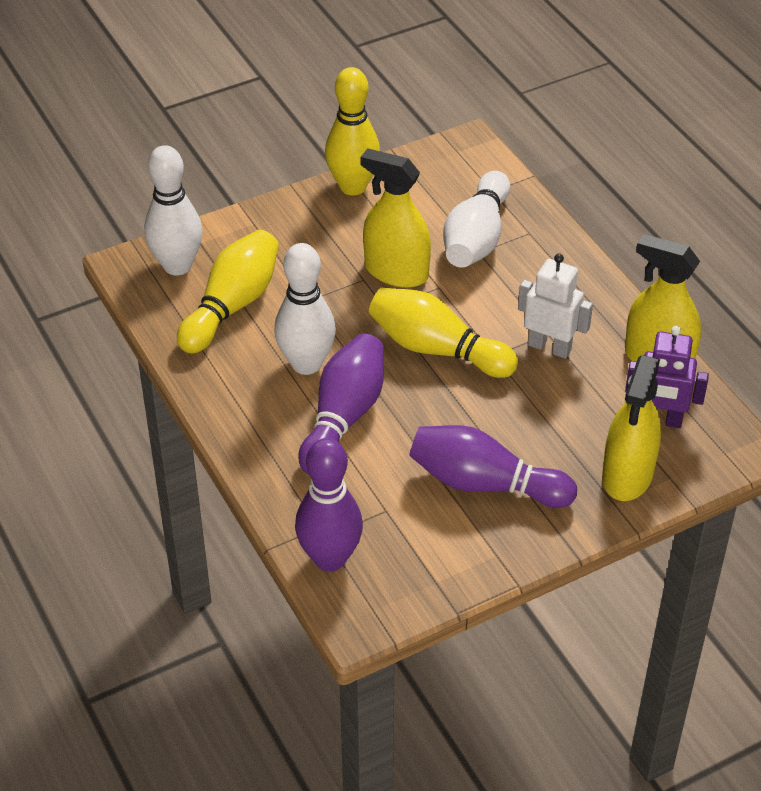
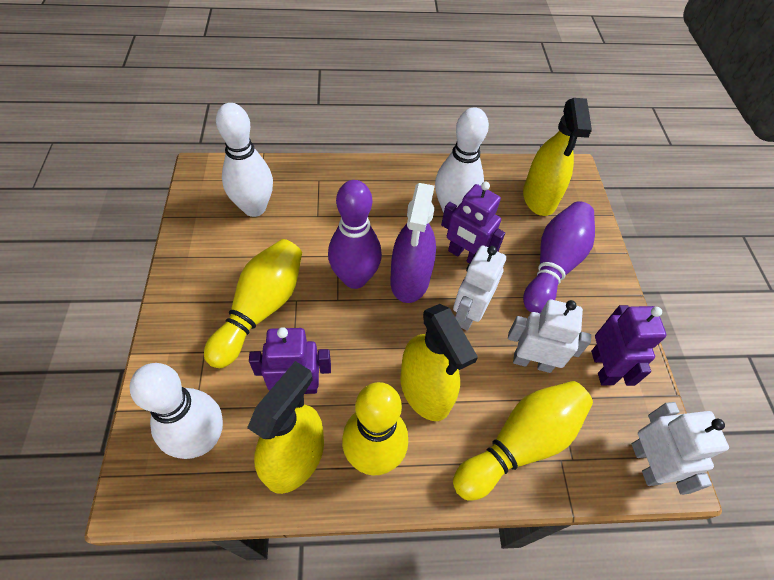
purple bowling pin: 3 -> 2
purple robot: 1 -> 3
purple spray bottle: 0 -> 1
white robot: 1 -> 3

